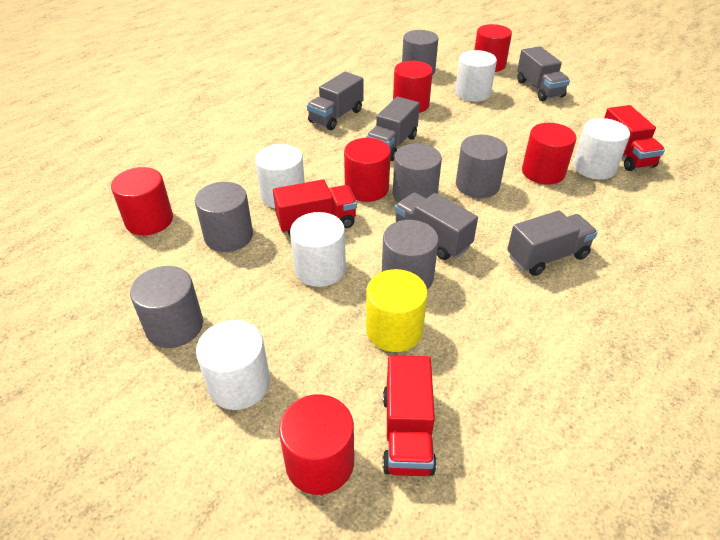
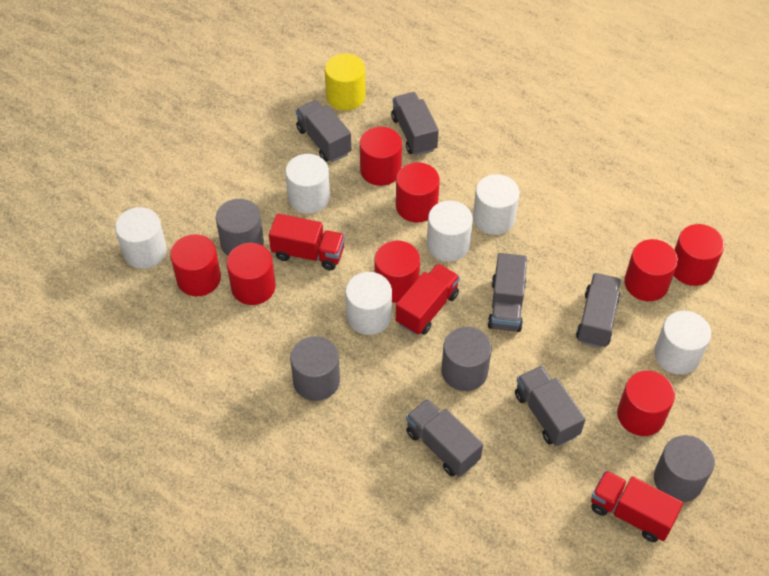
grey cylinder: 6 -> 4
grey truck: 5 -> 6
red cylinder: 6 -> 8
white cylinder: 5 -> 6

